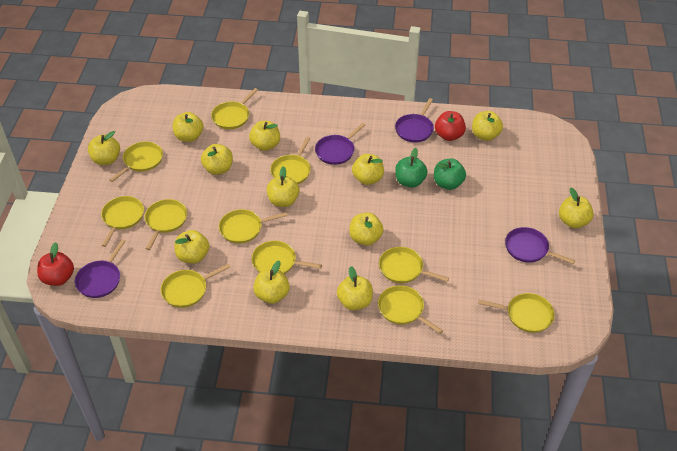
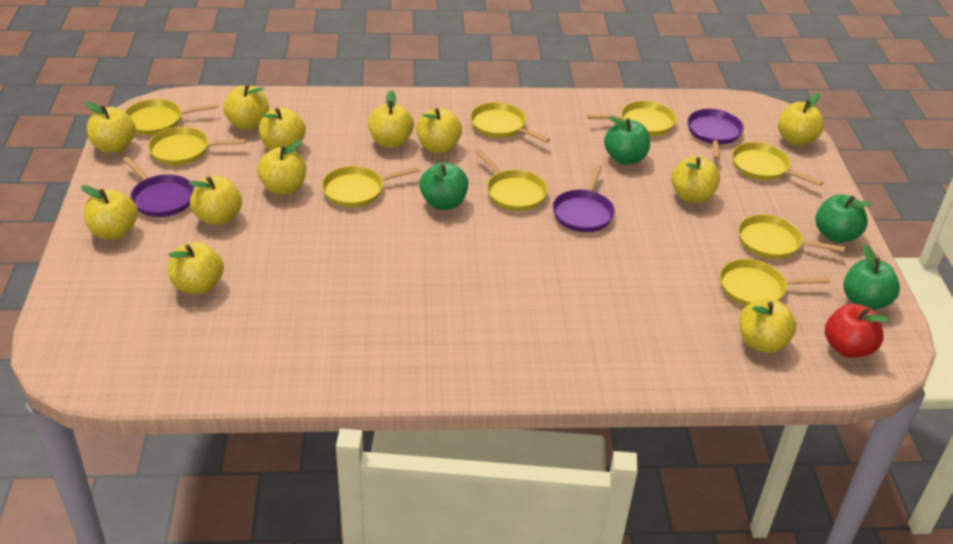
green apple: 2 -> 4
purple pan: 4 -> 3
red apple: 2 -> 1
yellow pan: 11 -> 9

